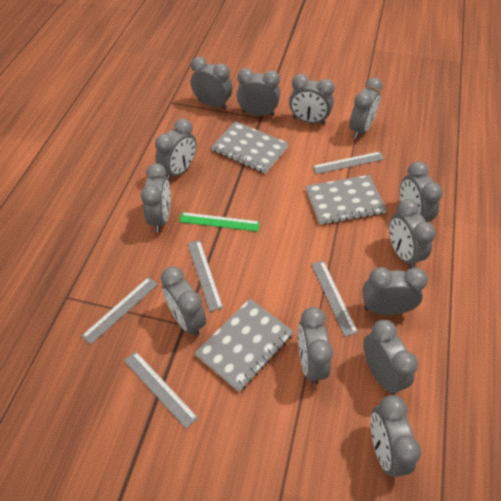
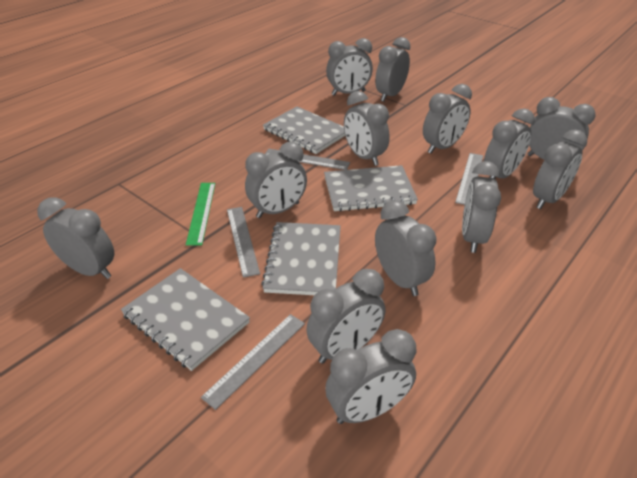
grey notebook: 3 -> 4
grey ruler: 5 -> 4

